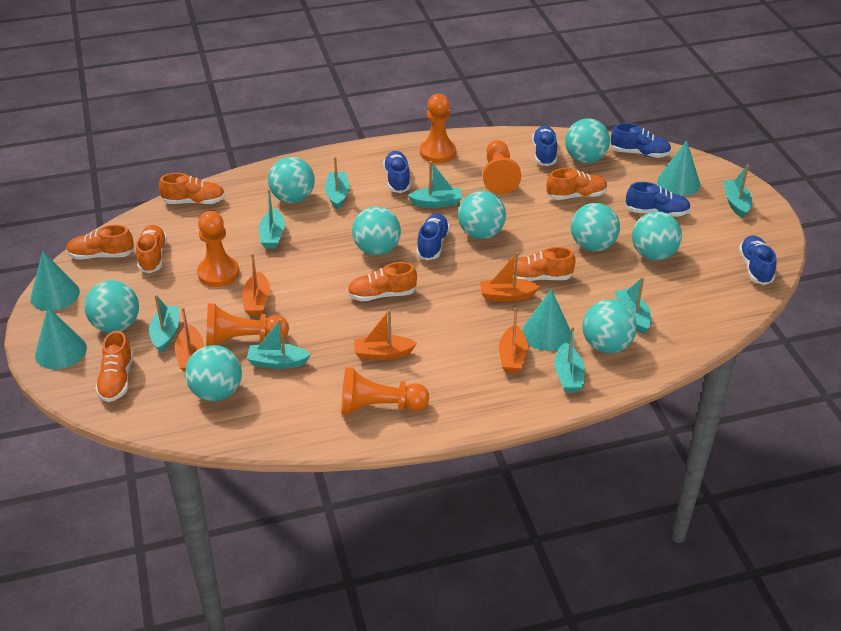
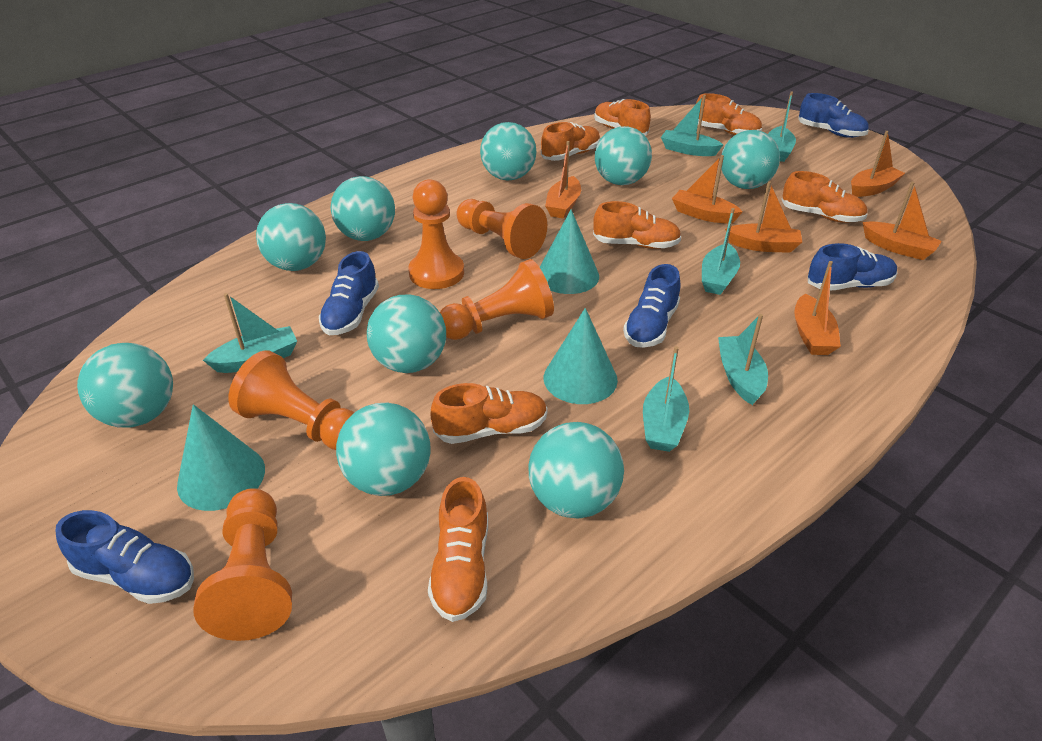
blue shoe: 6 -> 5
orange boat: 5 -> 6
turquoise boat: 8 -> 6
turquoise cone: 4 -> 3

